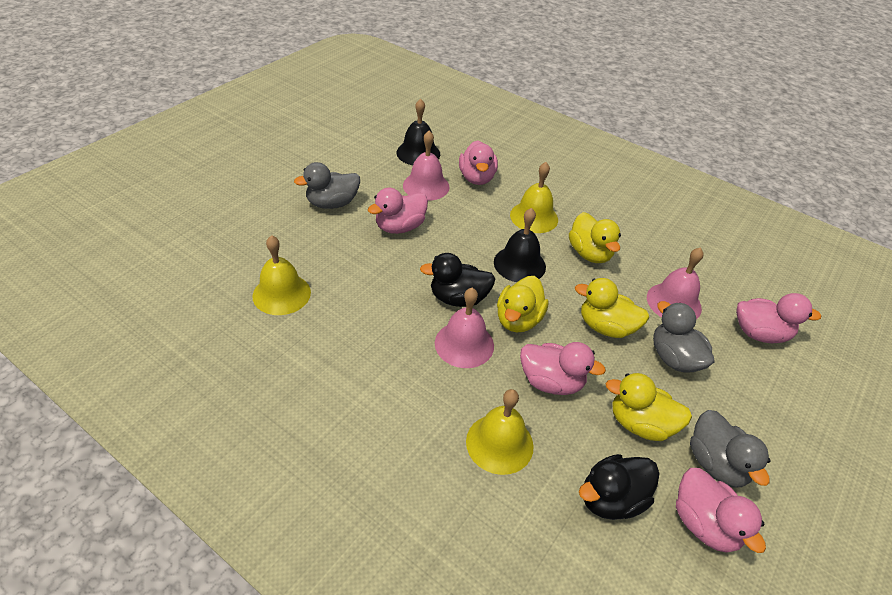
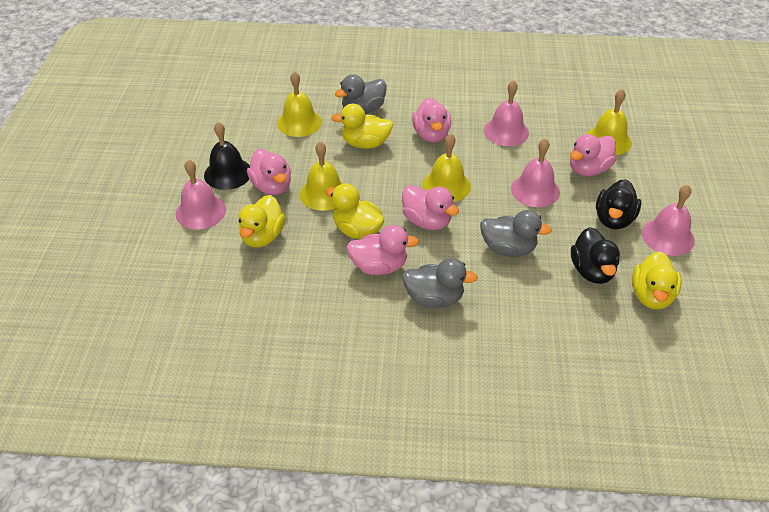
black bell: 2 -> 1
pink bell: 3 -> 4
yellow bell: 3 -> 4

